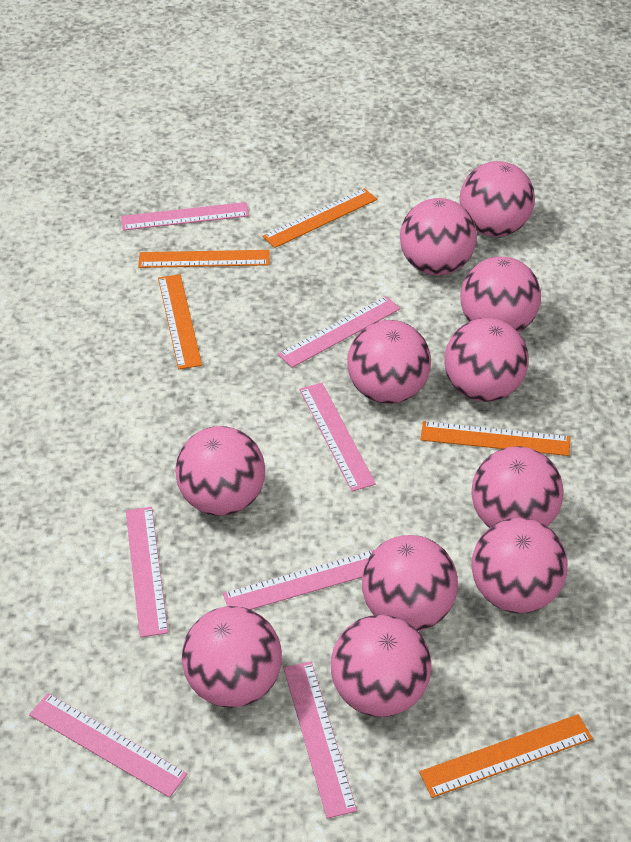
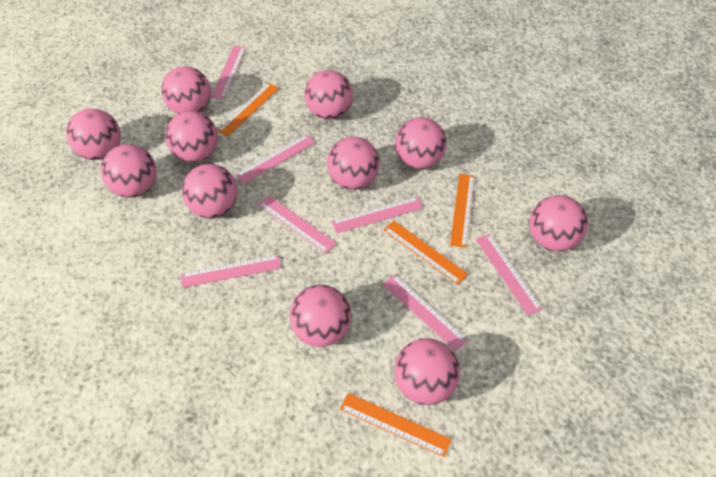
orange ruler: 5 -> 4

